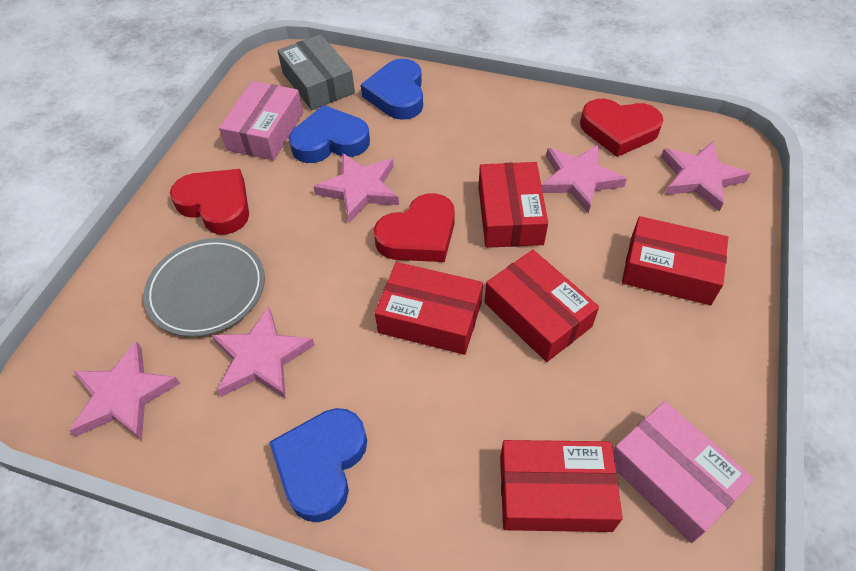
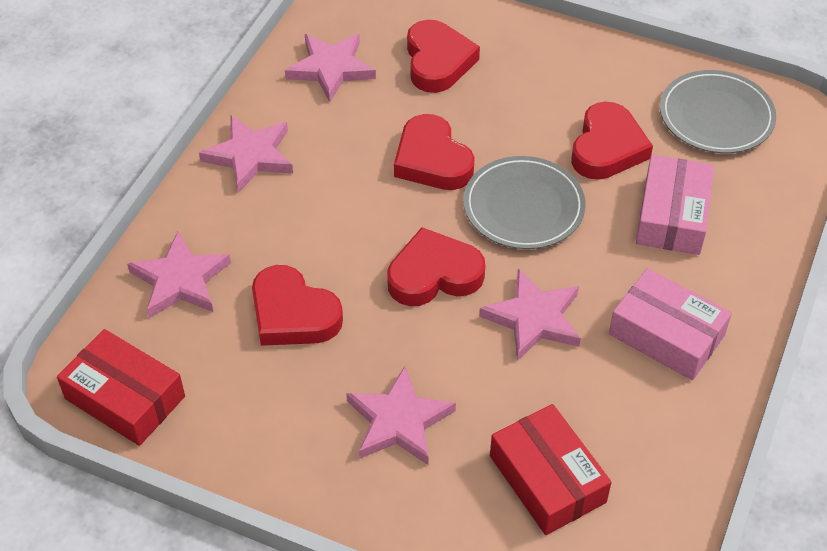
blue heart: 3 -> 0
grey box: 1 -> 0
grey plate: 1 -> 2
red box: 5 -> 2
red heart: 3 -> 5

